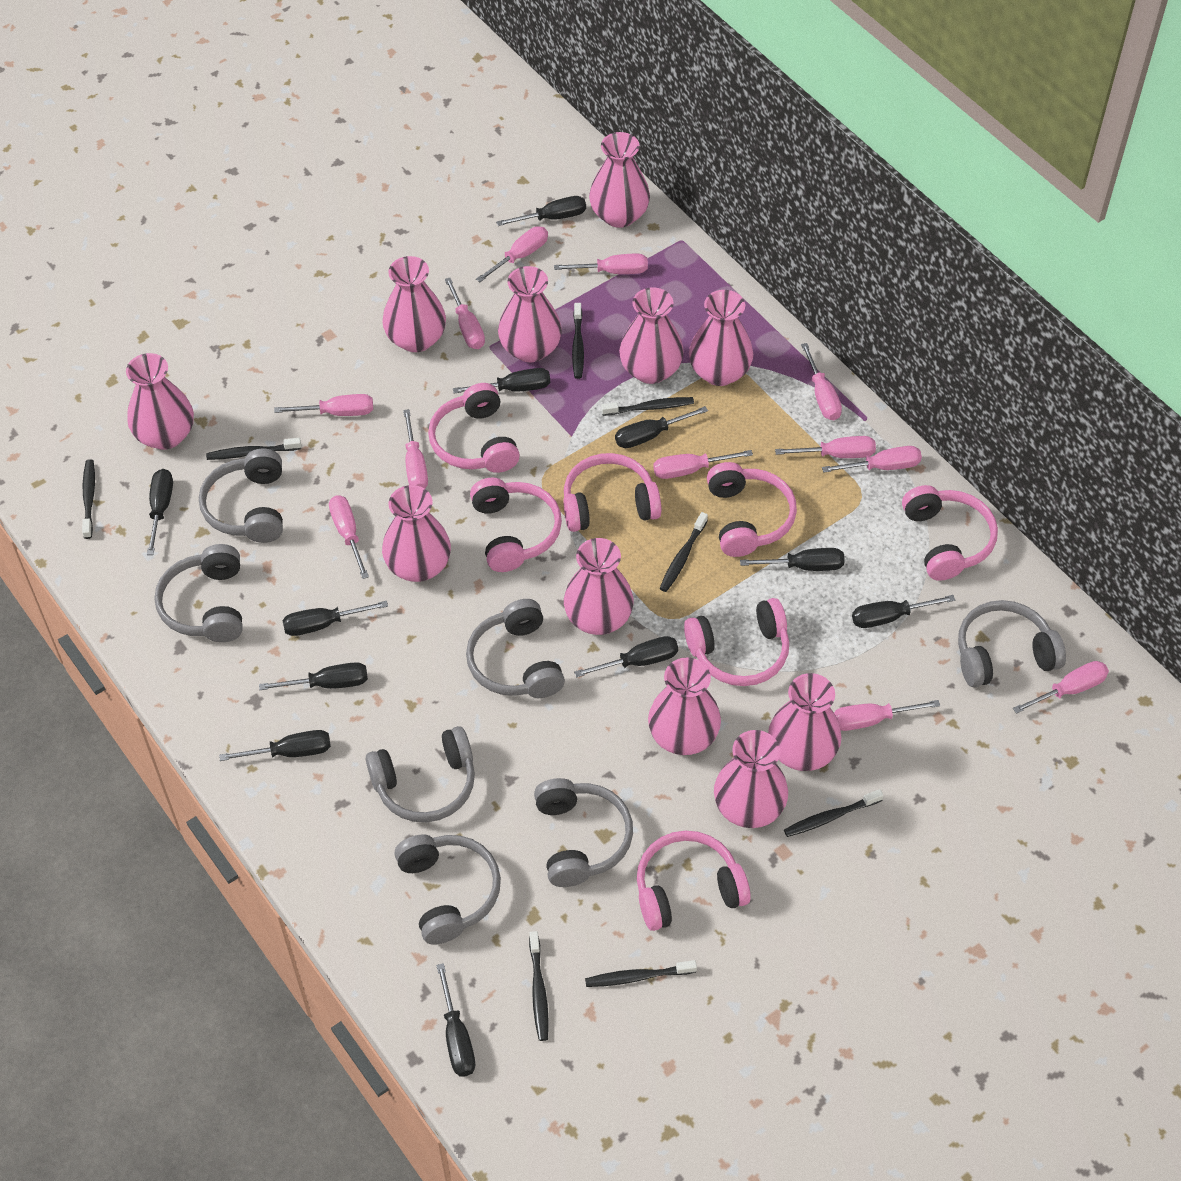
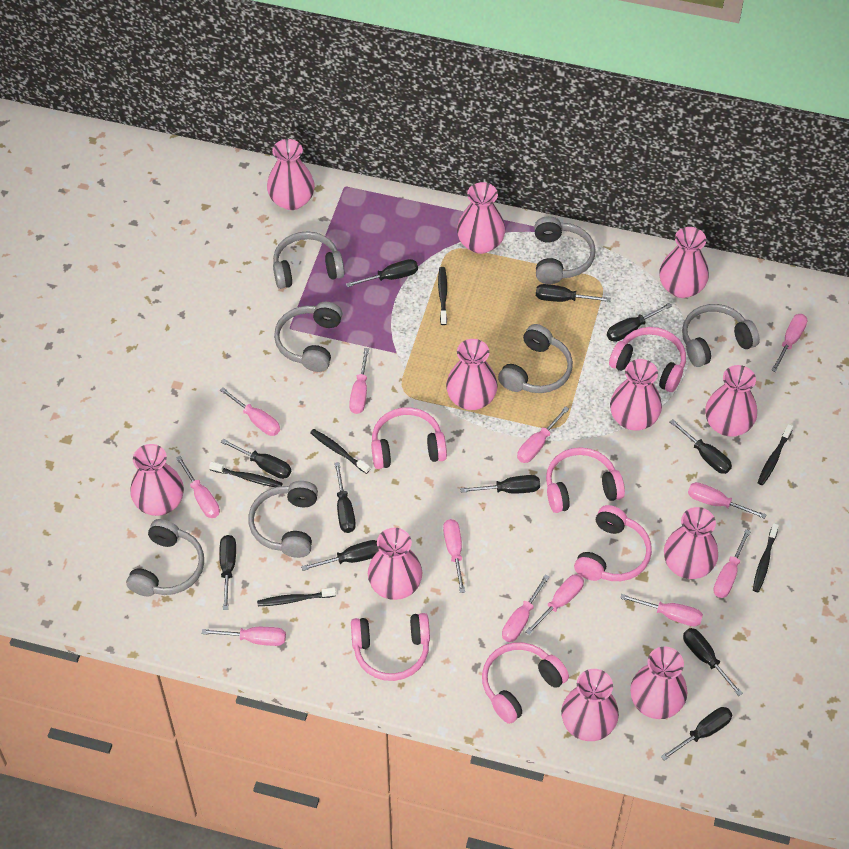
black toothbrush: 8 -> 6
pink headphones: 7 -> 6

